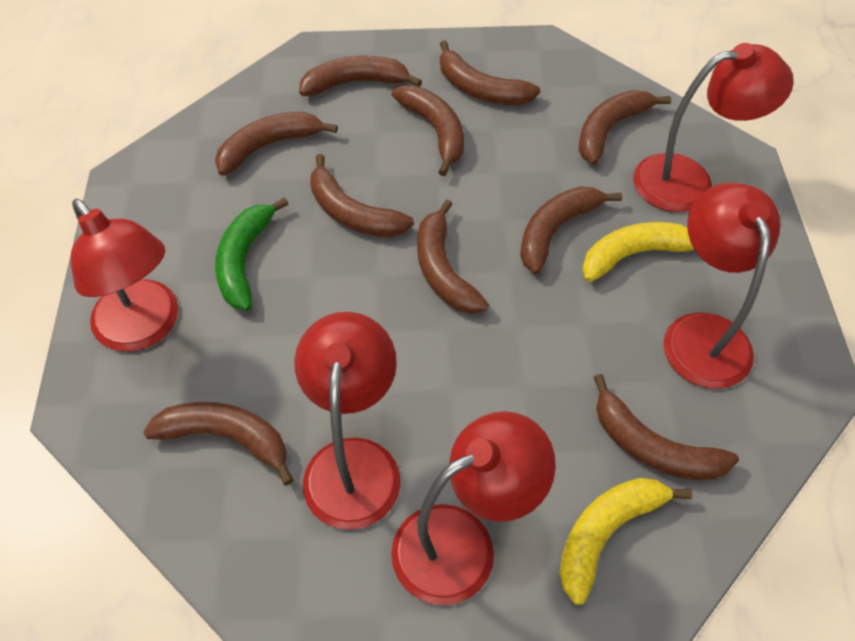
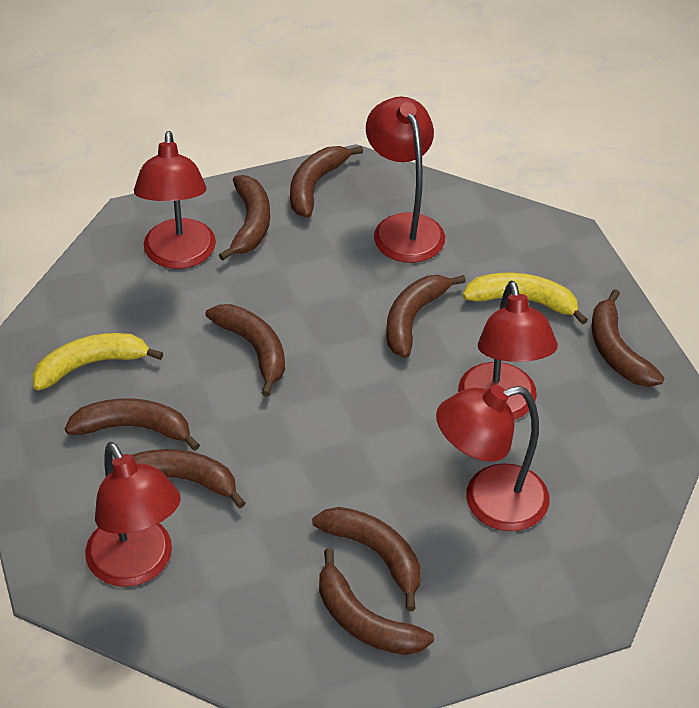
brown banana: 10 -> 9
green banana: 1 -> 0

